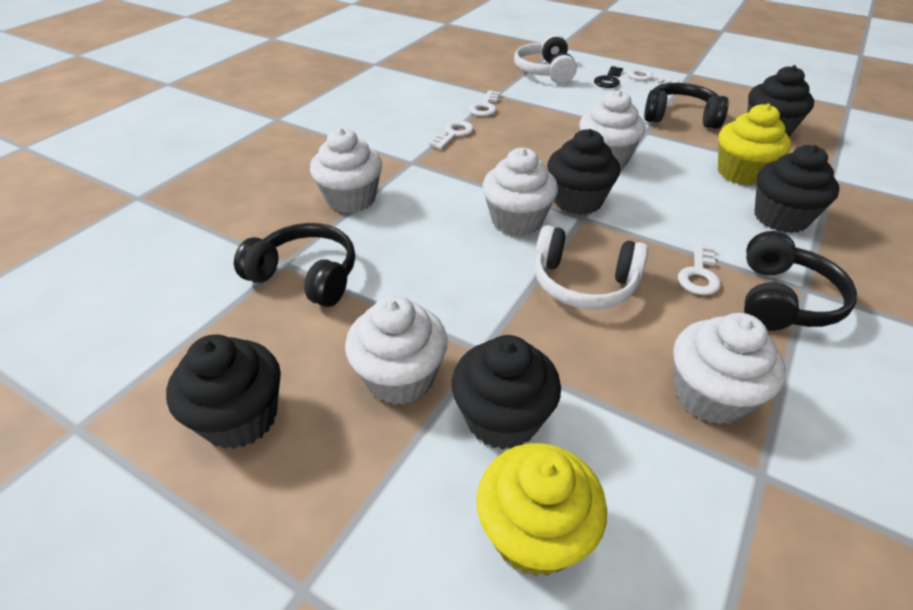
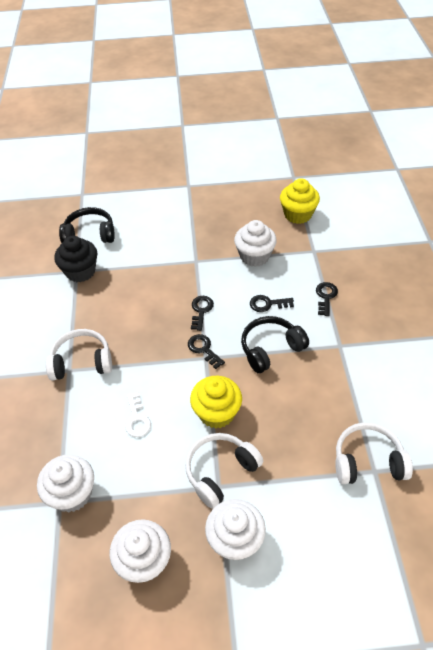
black cupcake: 5 -> 1
black headphones: 3 -> 2
black key: 1 -> 4
white cupcake: 5 -> 4
white headphones: 2 -> 3
white key: 4 -> 1

